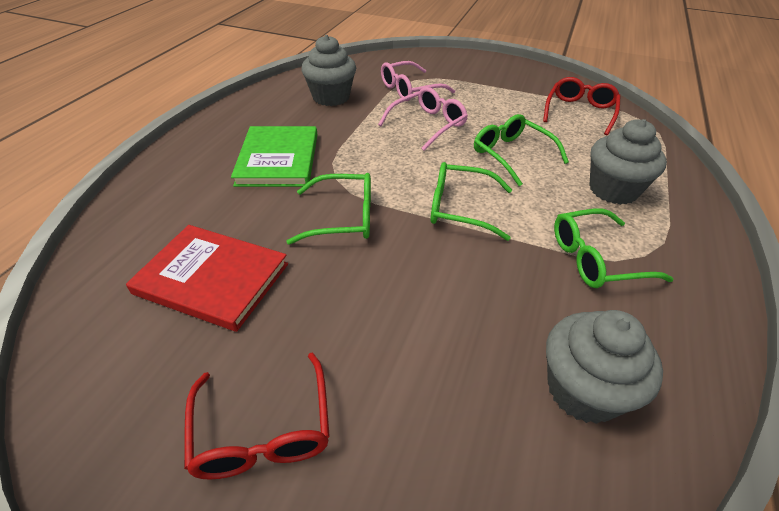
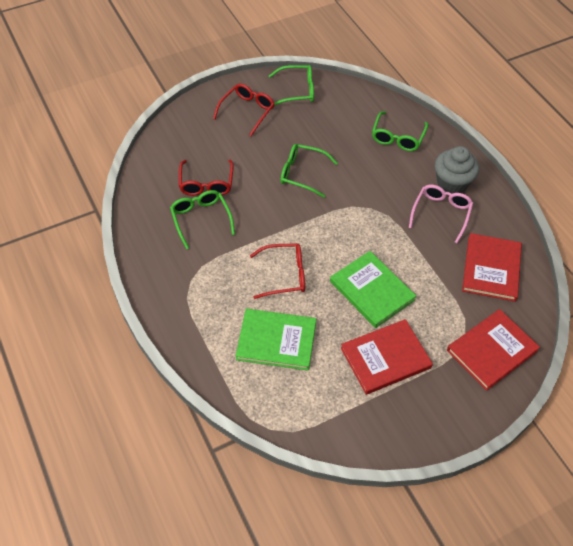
green book: 1 -> 2
grey cupcake: 3 -> 1
pink glasses: 2 -> 1
red book: 1 -> 3
red glasses: 2 -> 3

